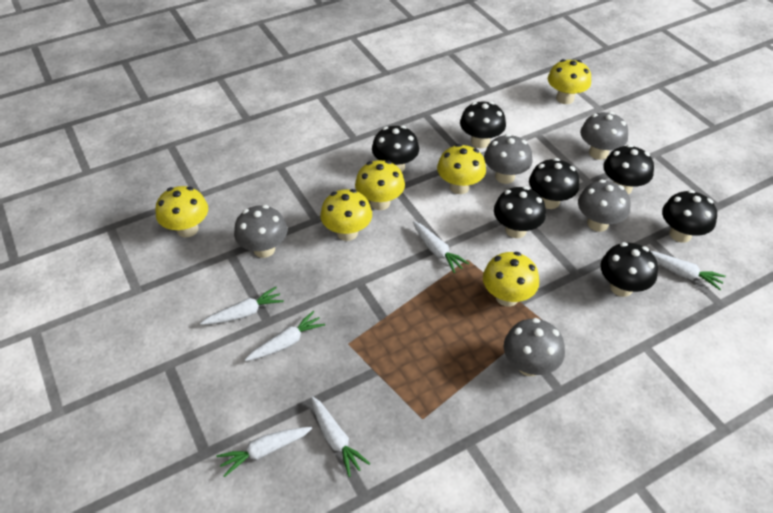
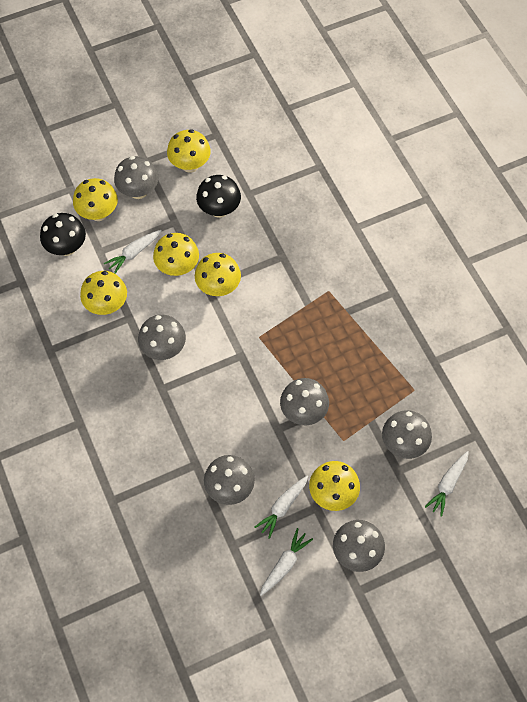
black mushroom: 7 -> 2
grey mushroom: 5 -> 6
white carrot: 6 -> 4

